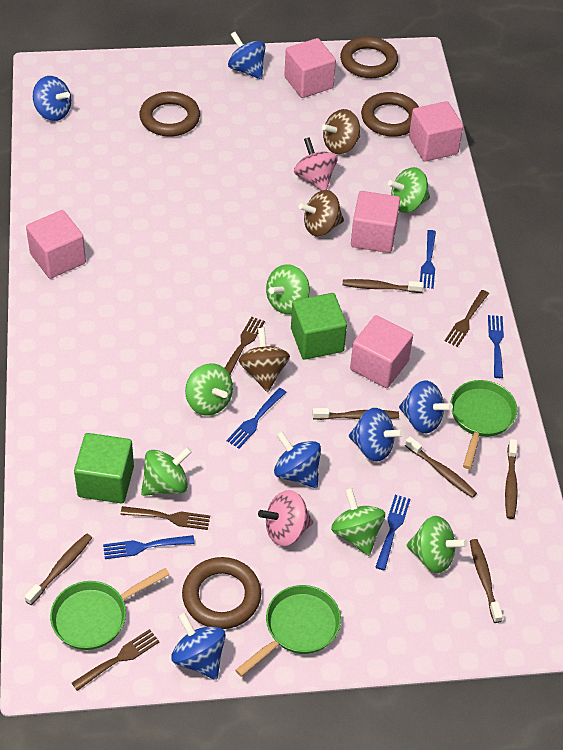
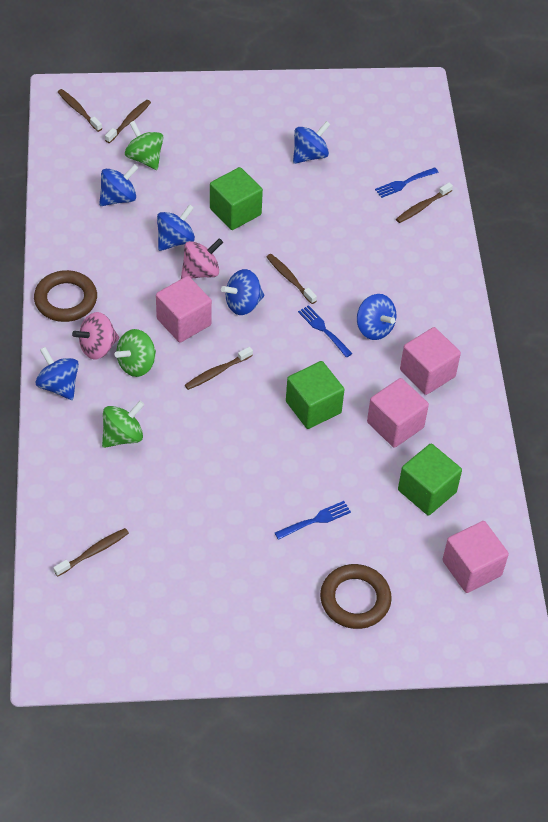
blue fork: 5 -> 3
brown fork: 4 -> 0
brown ring: 4 -> 2
brown spinning top: 3 -> 0
green cube: 2 -> 3
green pan: 3 -> 0
green spinning top: 6 -> 3
pink cube: 5 -> 4

